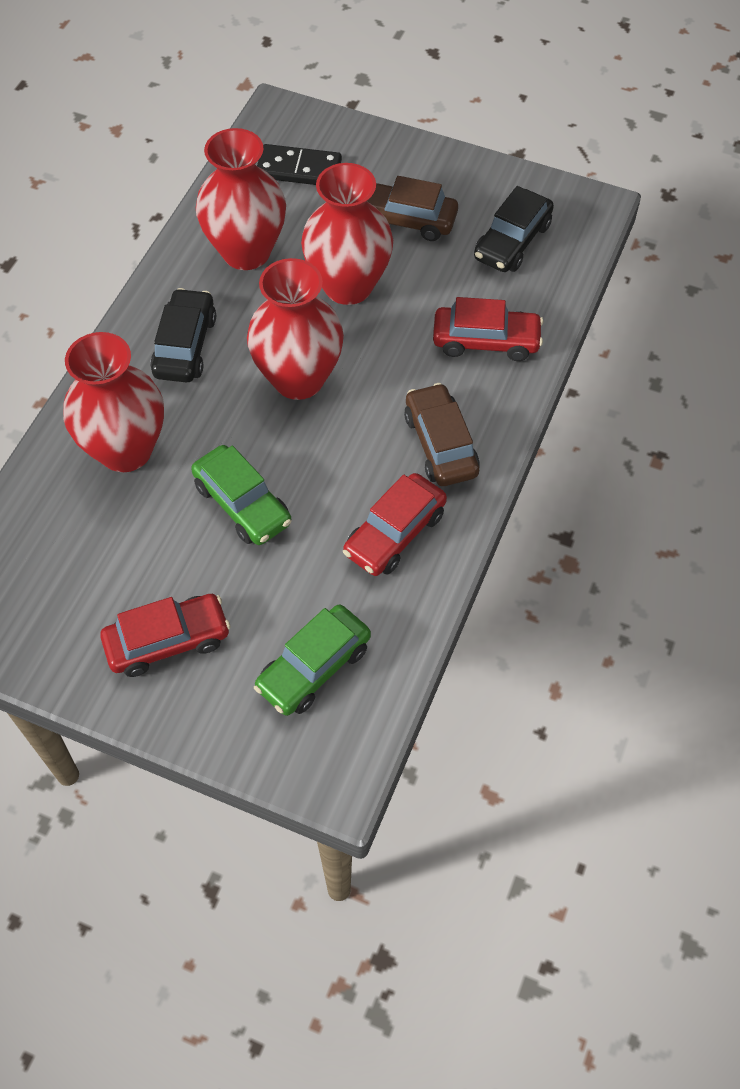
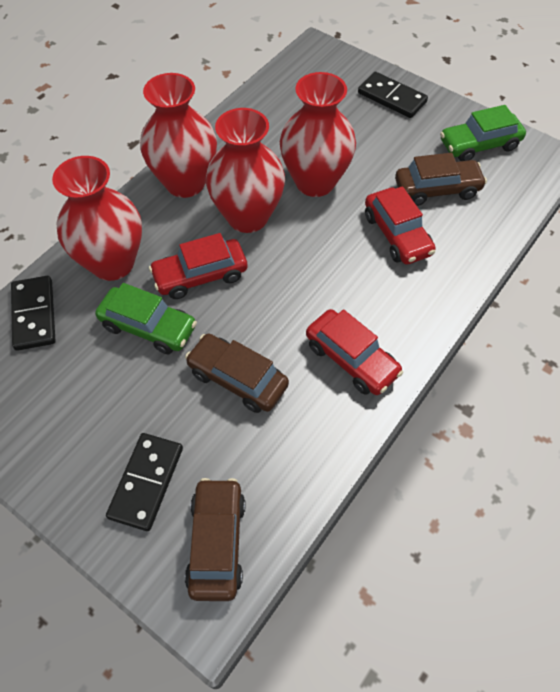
black car: 2 -> 0
black domino: 1 -> 3
brown car: 2 -> 3

